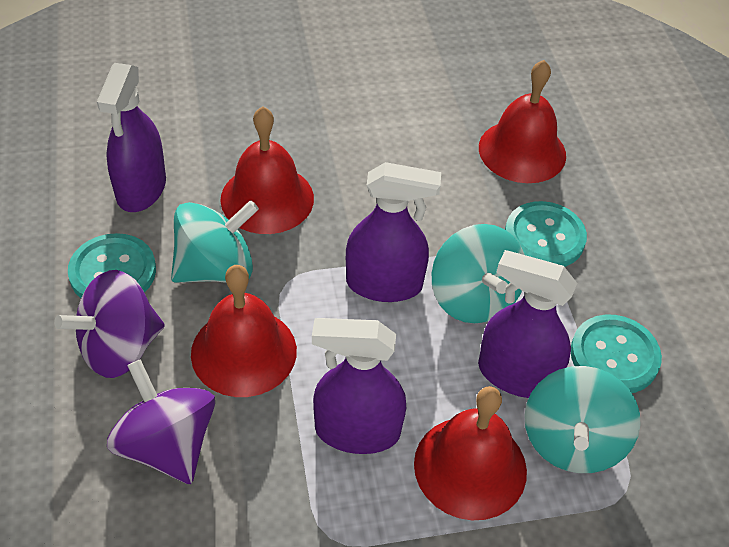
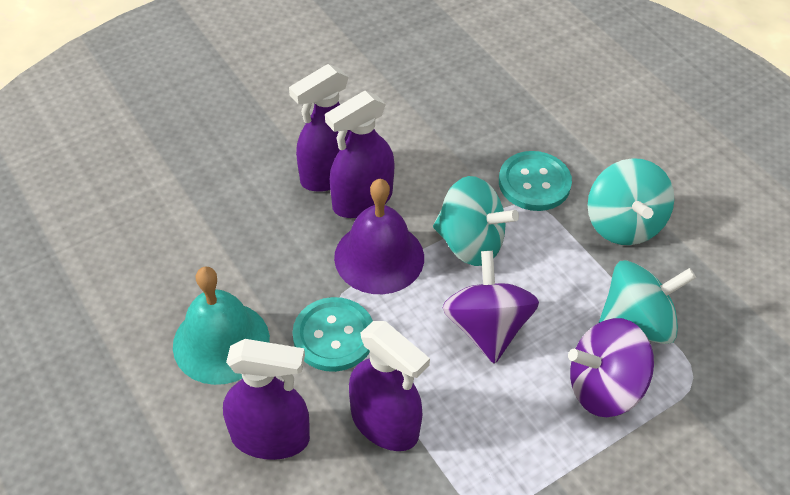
purple bell: 0 -> 1
red bell: 4 -> 0
turquoise bell: 0 -> 1
turquoise button: 3 -> 2

